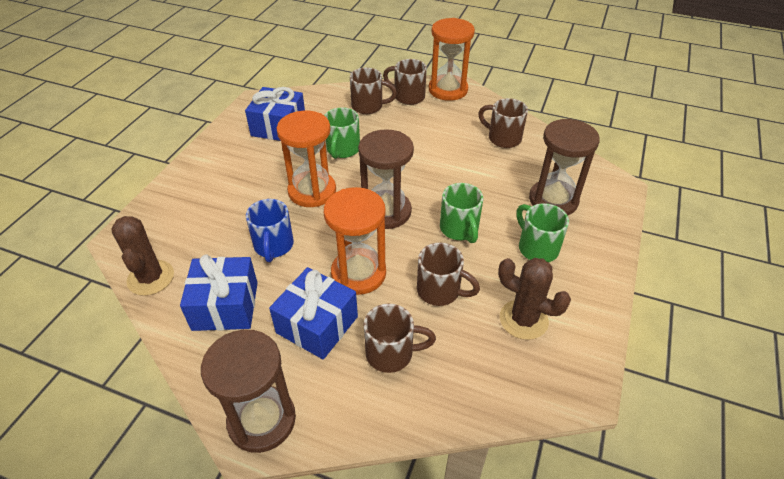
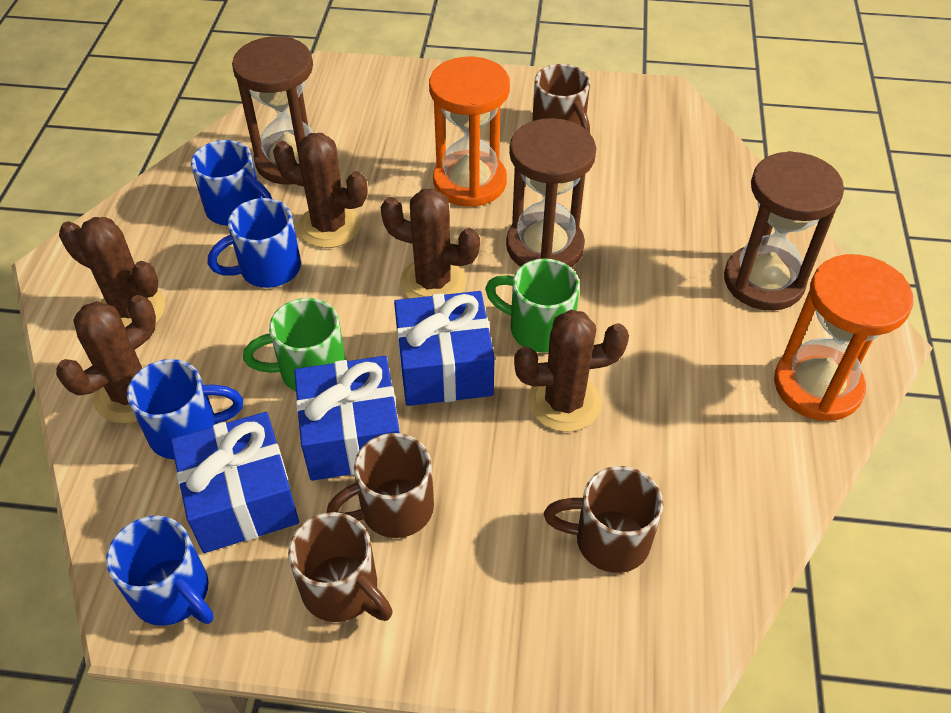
blue mug: 1 -> 4
brown cactus: 2 -> 5
brown mug: 5 -> 4
green mug: 3 -> 2
orange hourglass: 3 -> 2

